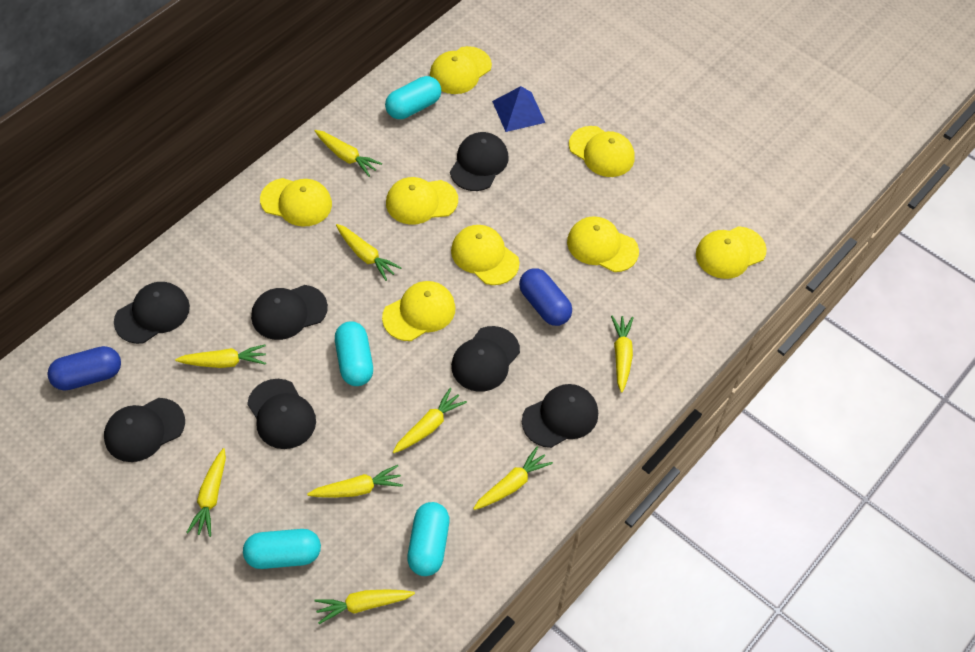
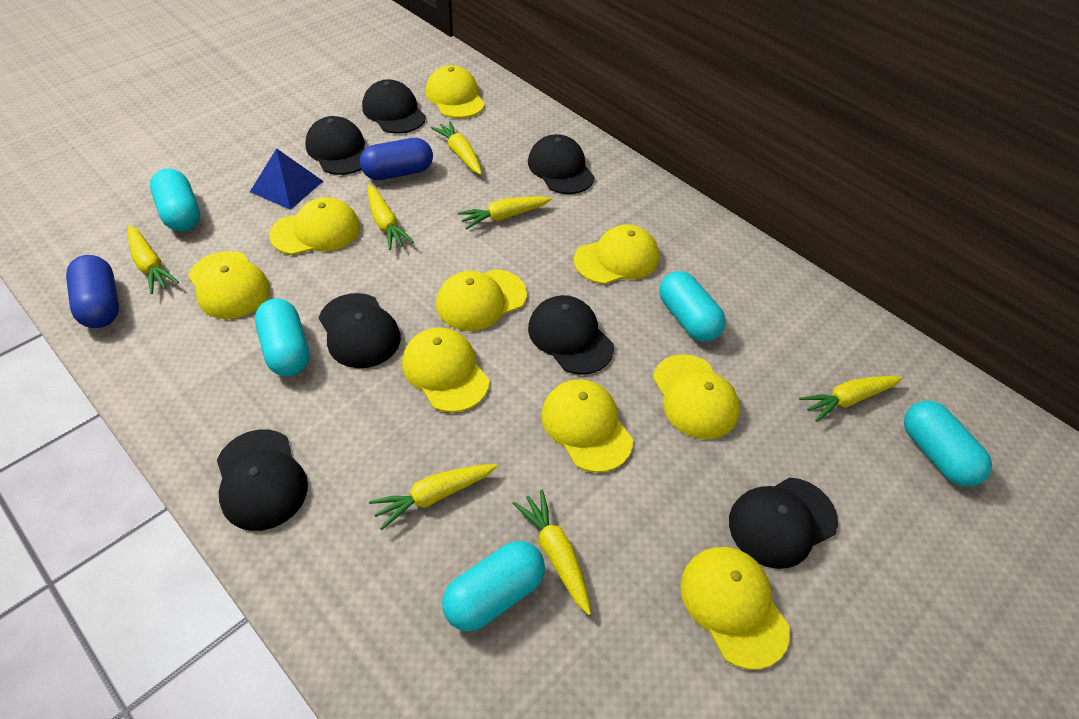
turquoise capsule: 4 -> 5
yellow cap: 8 -> 9
yellow carrot: 9 -> 7

